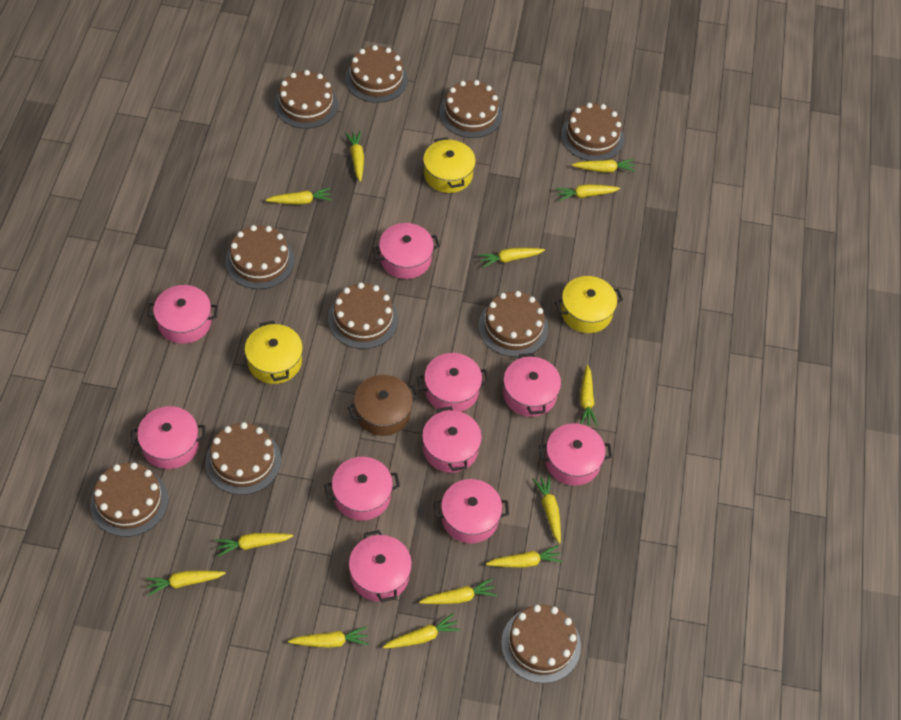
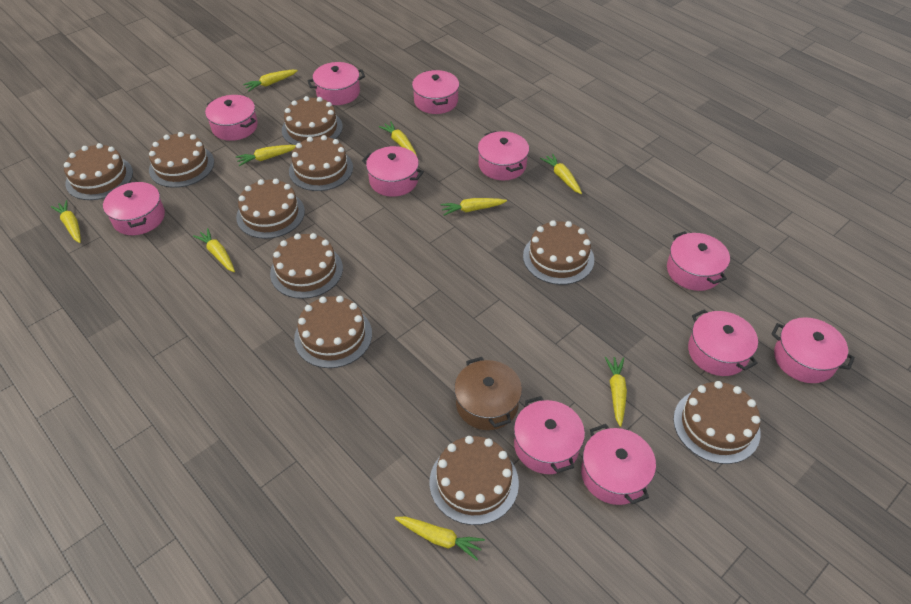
pink pot: 10 -> 11
yellow carrot: 13 -> 9
yellow pot: 3 -> 0

